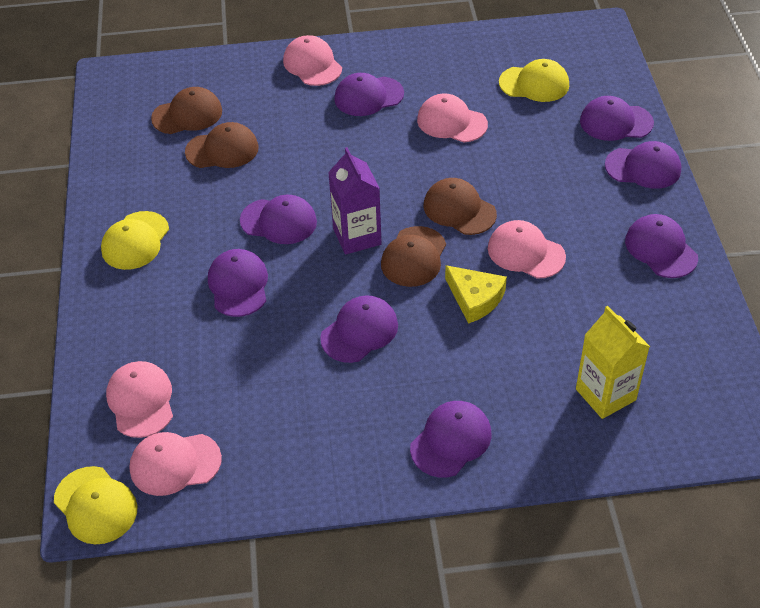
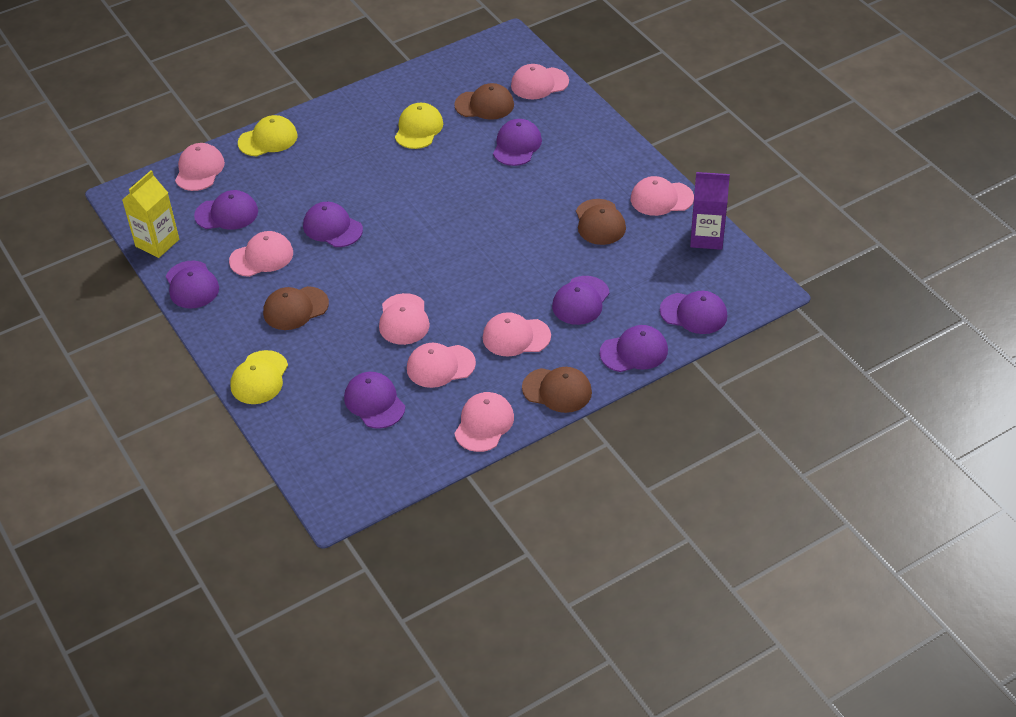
pink cap: 5 -> 8
yellow cheese: 1 -> 0

